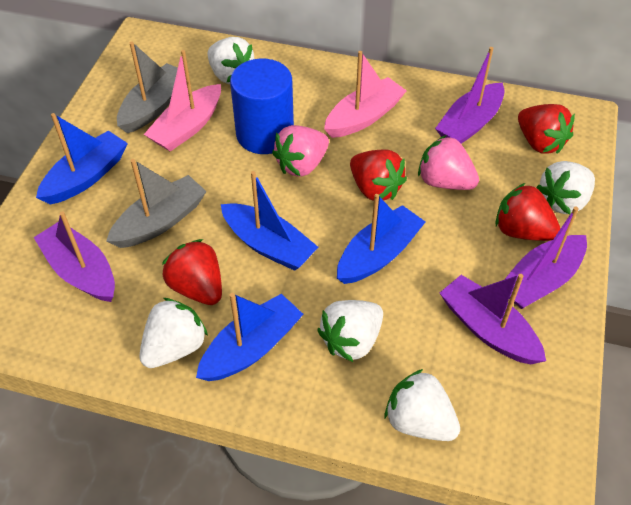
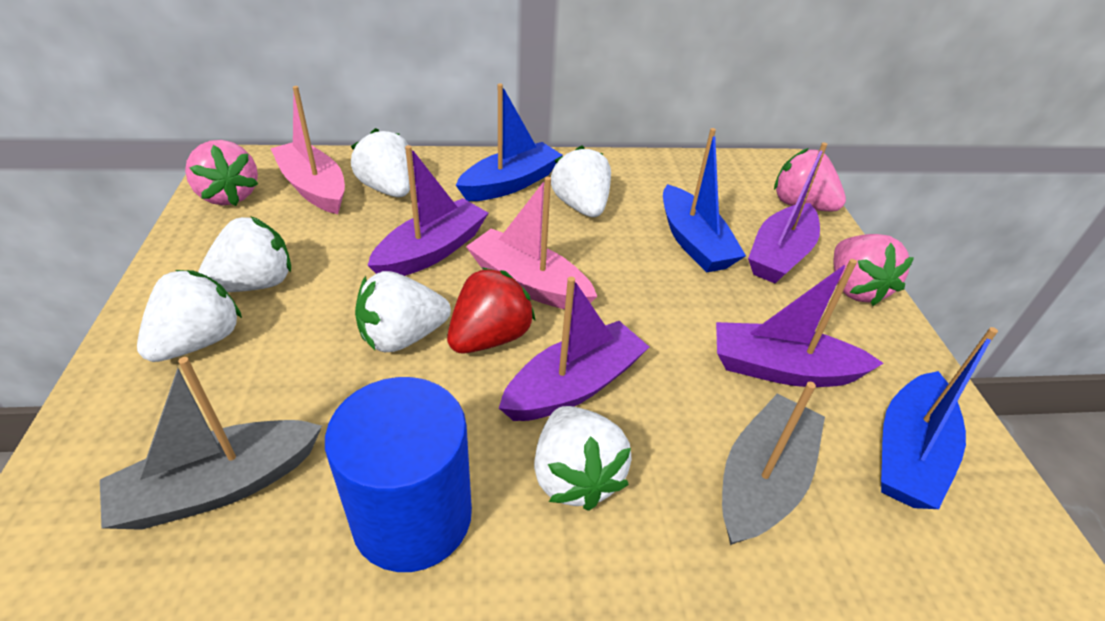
blue boat: 4 -> 3
pink strawberry: 2 -> 3
red strawberry: 4 -> 1
white strawberry: 5 -> 6

